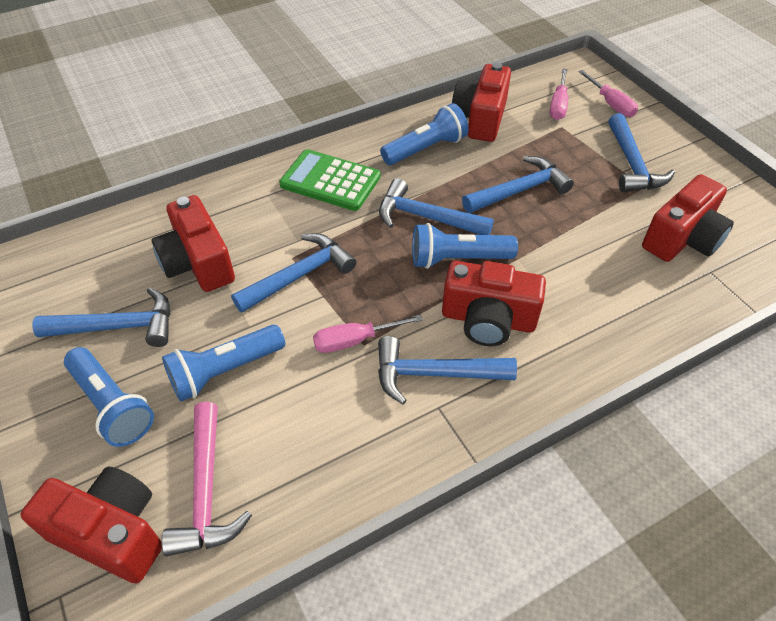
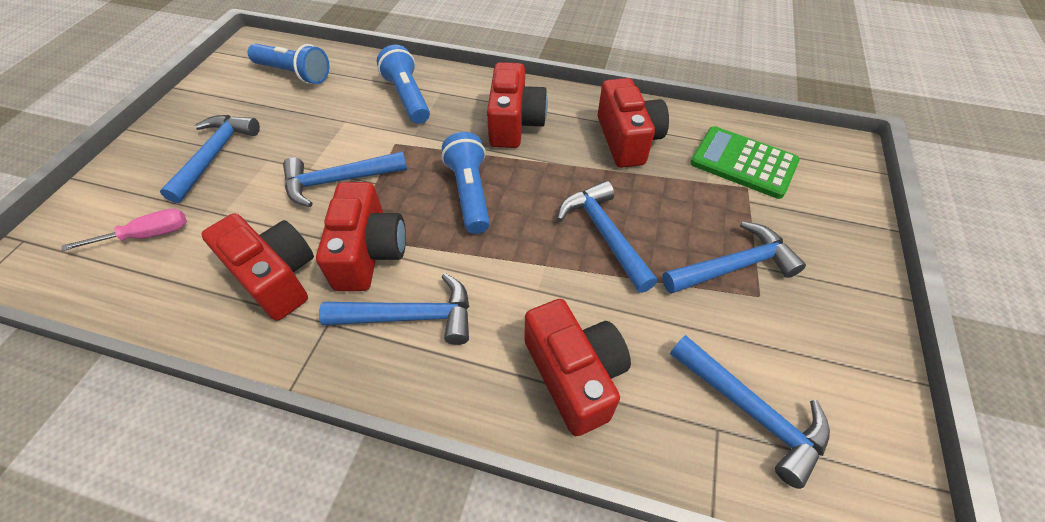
blue flashlight: 4 -> 3
pink hammer: 1 -> 0
pink screwdriver: 3 -> 1

